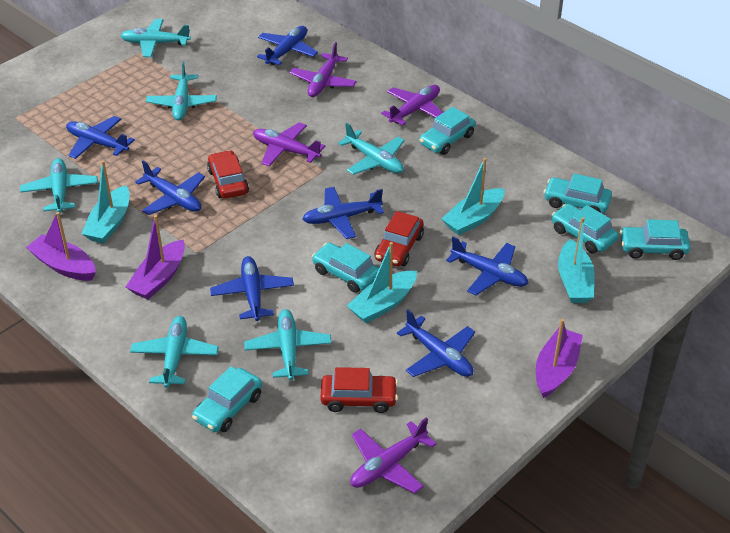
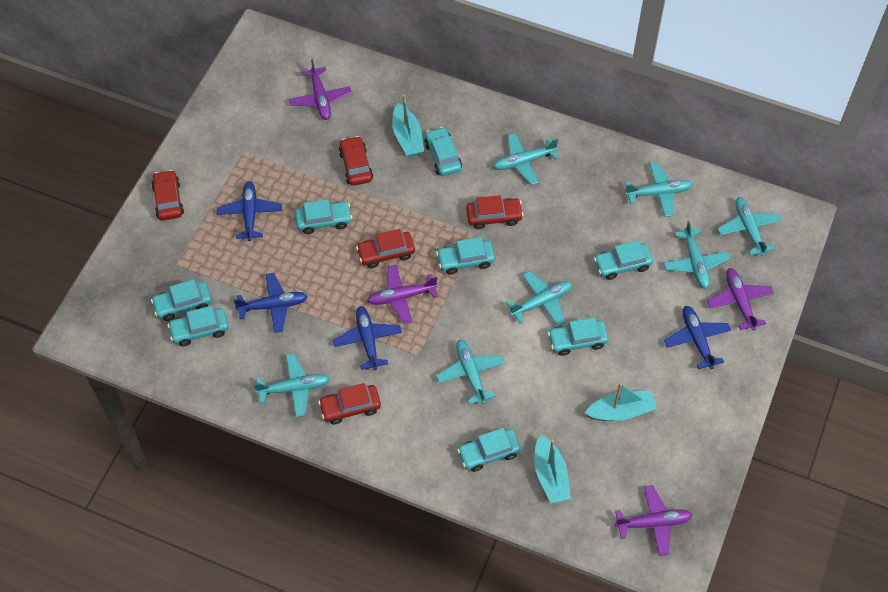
blue plane: 7 -> 4
purple boat: 3 -> 0
red car: 3 -> 5
turquoise boat: 4 -> 3
turquoise car: 6 -> 8
turquoise plane: 6 -> 7

